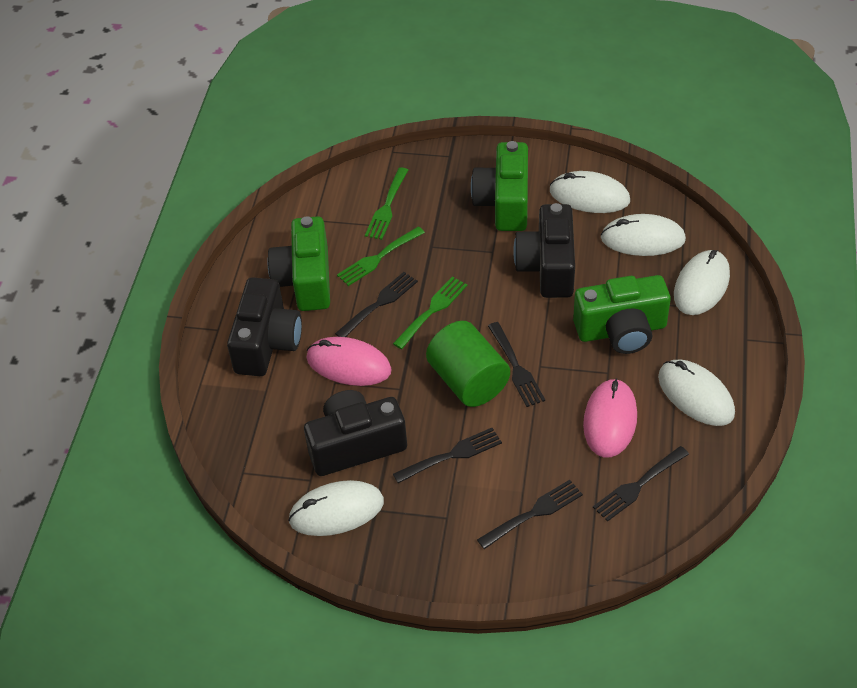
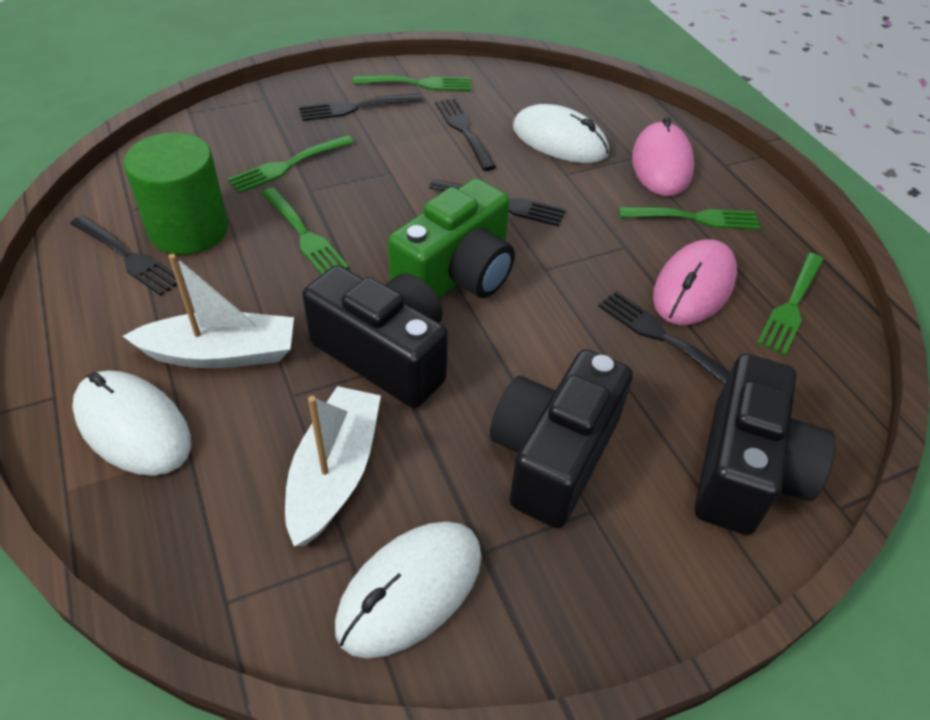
green camera: 3 -> 1
green fork: 3 -> 5
white boat: 0 -> 2
white mouse: 5 -> 3

